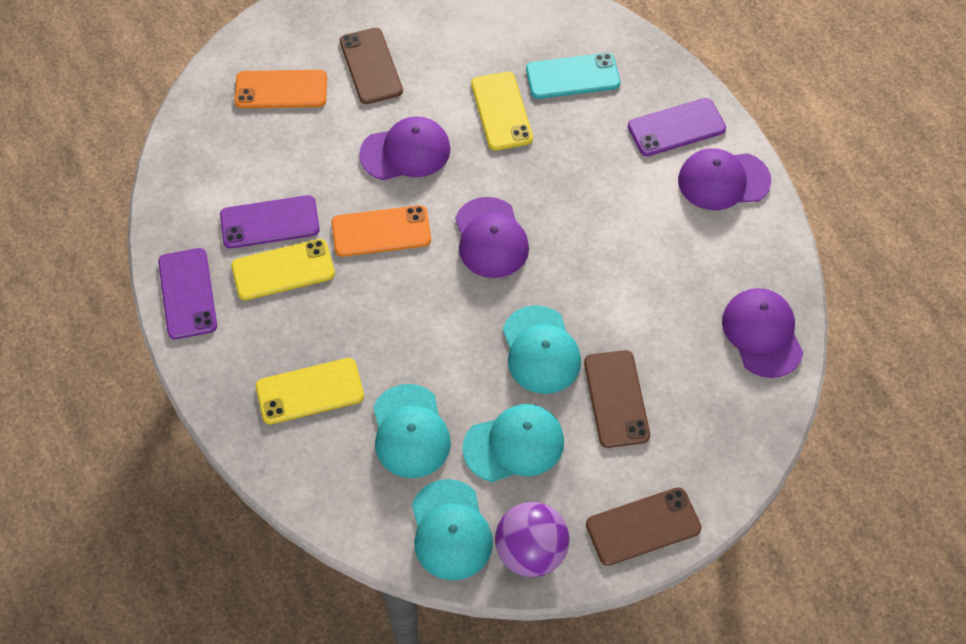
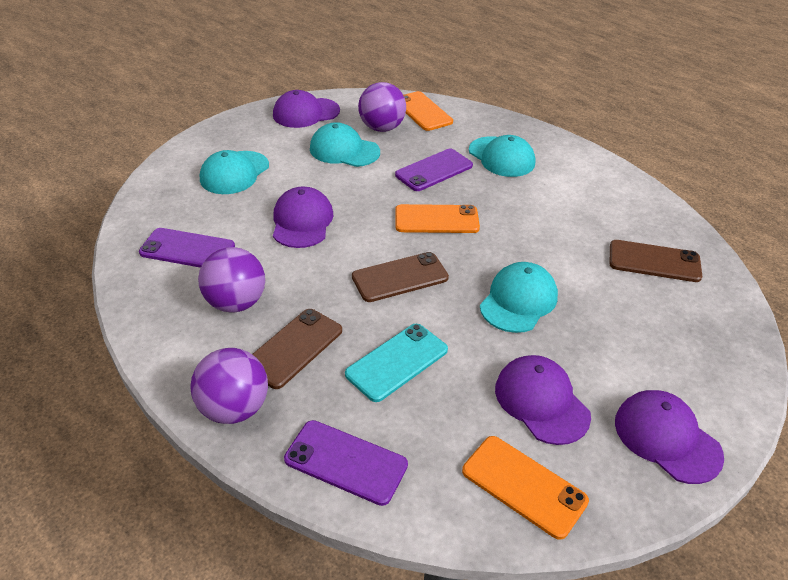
orange phone: 2 -> 3
purple ball: 1 -> 3
yellow phone: 3 -> 0

